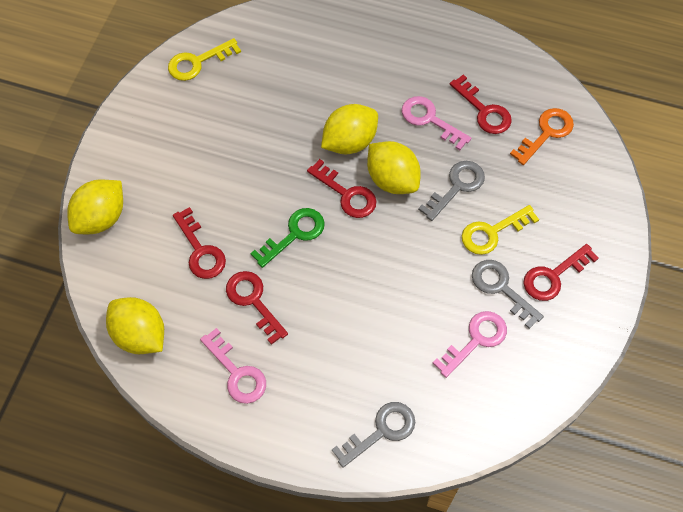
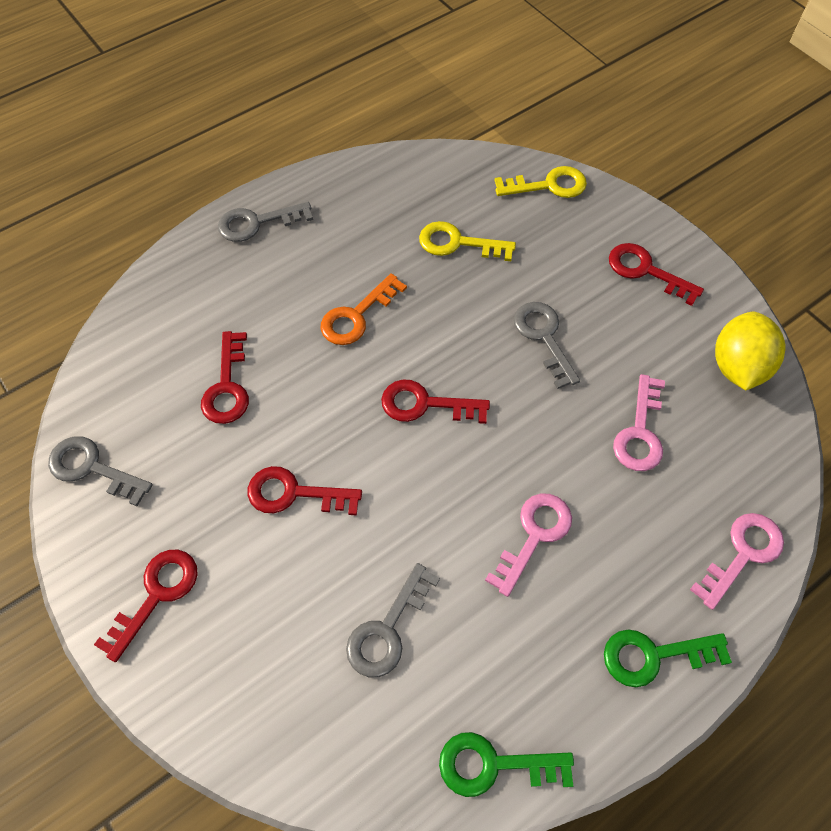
green key: 1 -> 2
grey key: 3 -> 4
yellow lemon: 4 -> 1

